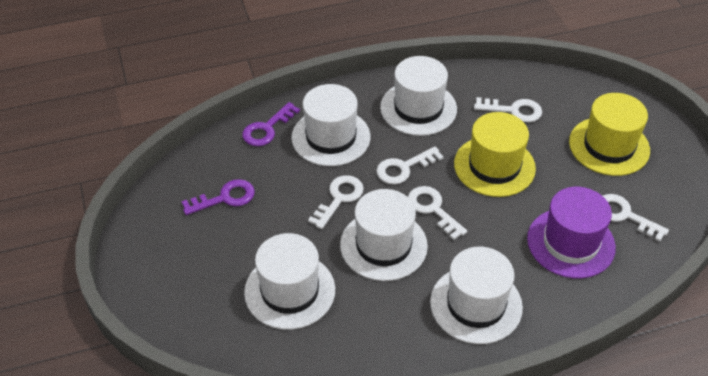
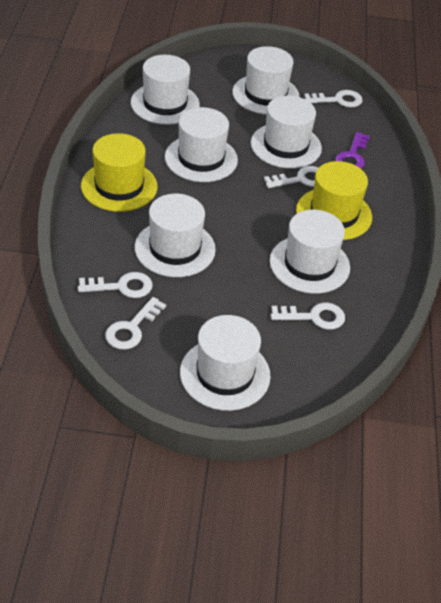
purple hat: 1 -> 0
purple key: 2 -> 1
white hat: 5 -> 7

